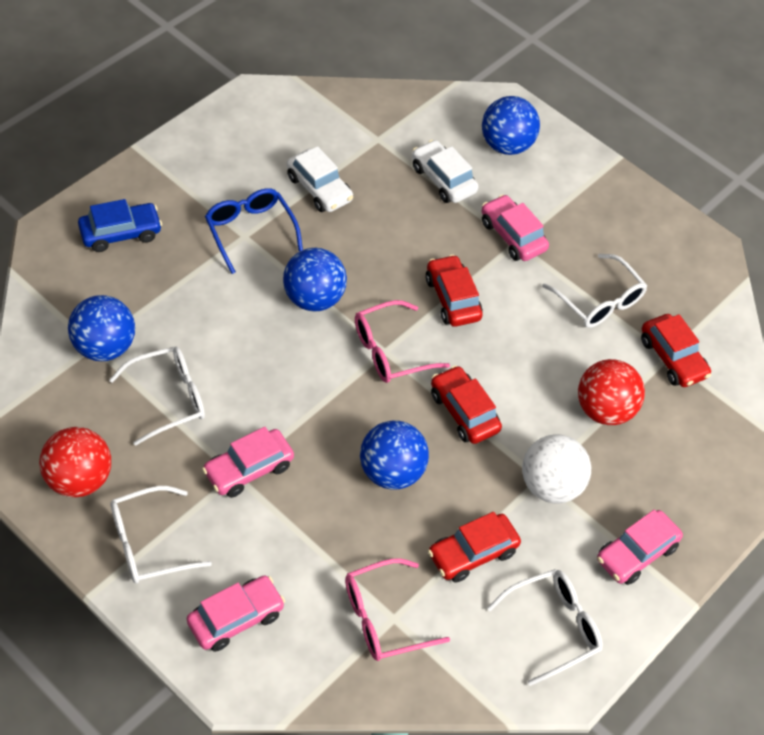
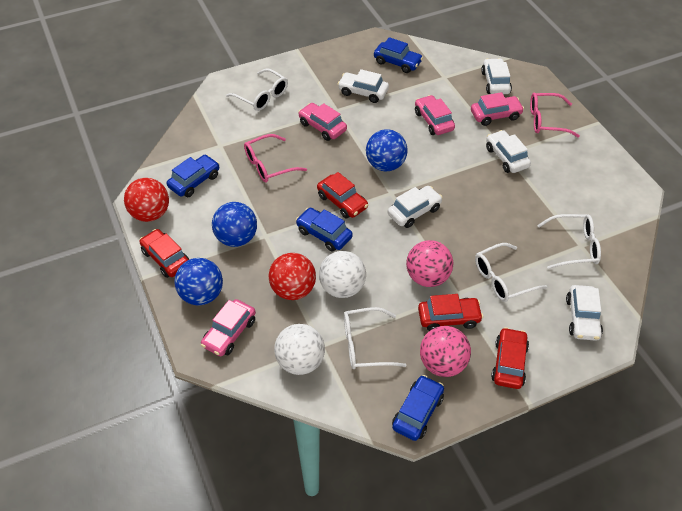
blue ball: 4 -> 3
blue car: 1 -> 4
blue glasses: 1 -> 0
pink ball: 0 -> 2
white ball: 1 -> 2
white car: 2 -> 5

